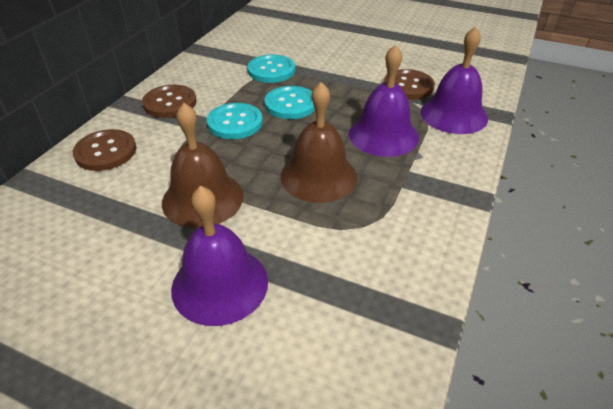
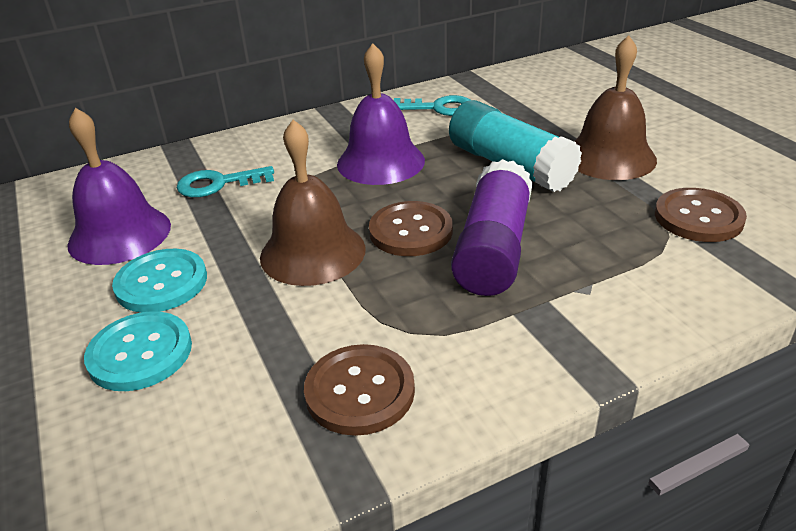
purple bell: 3 -> 2
purple glue stick: 0 -> 1
turquoise button: 3 -> 2
turquoise glue stick: 0 -> 1
turquoise key: 0 -> 2

